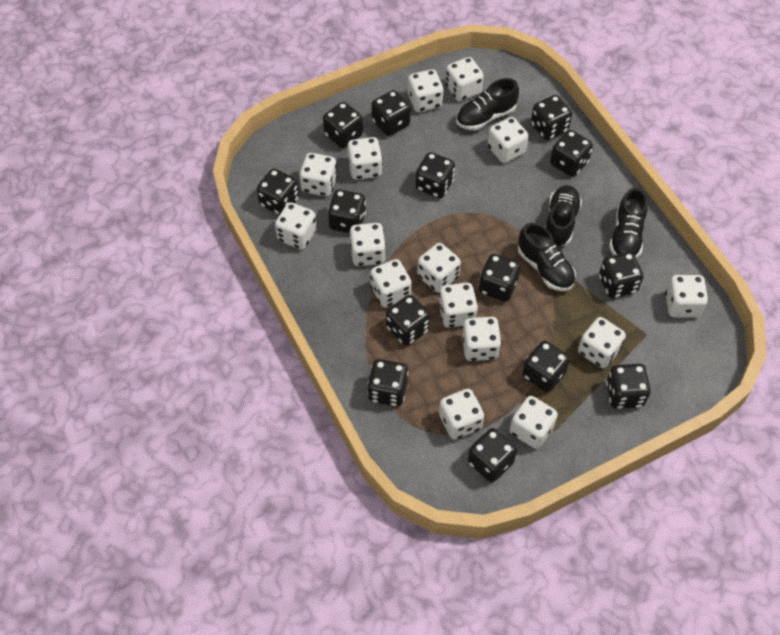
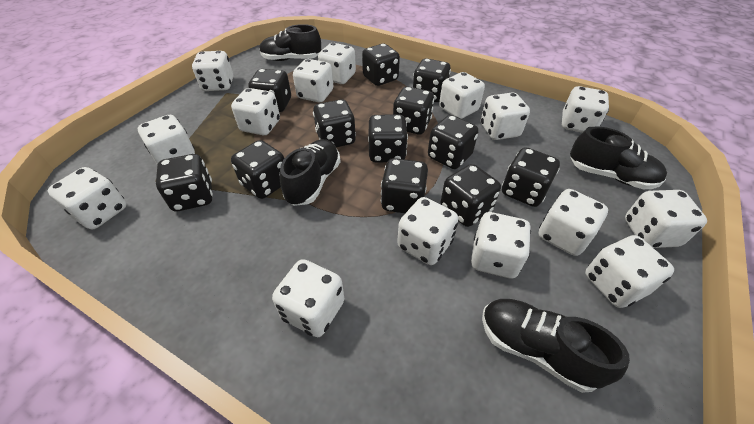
black dice: 14 -> 12

